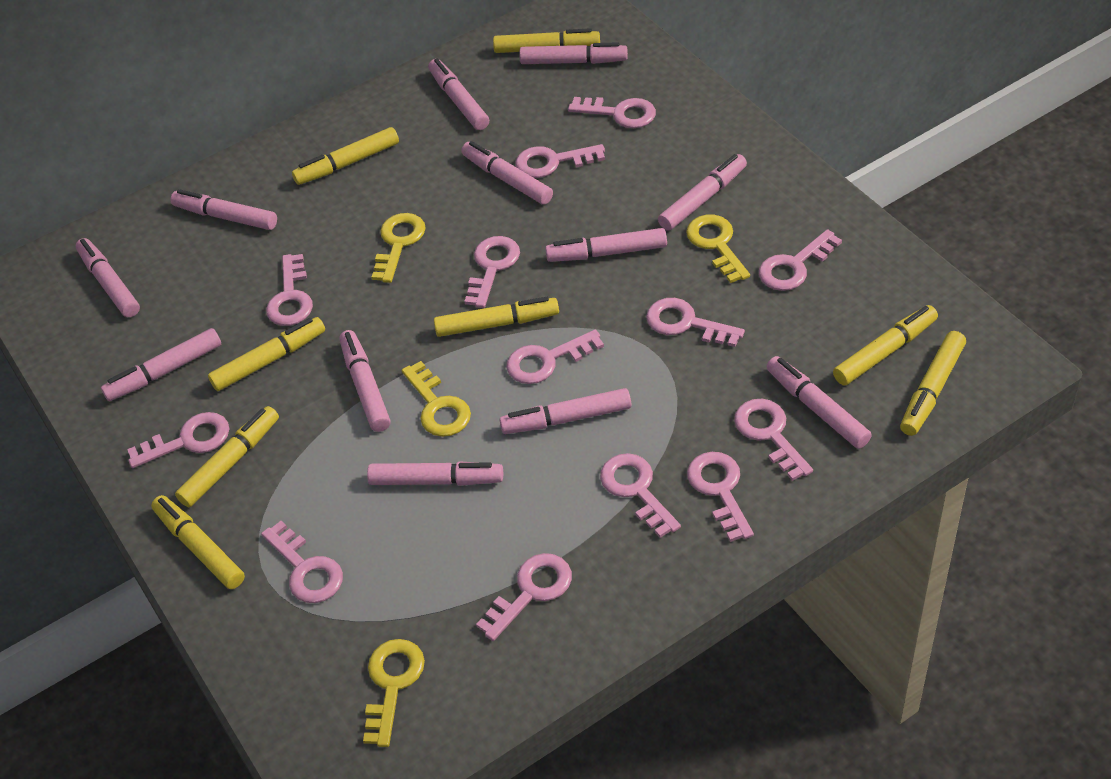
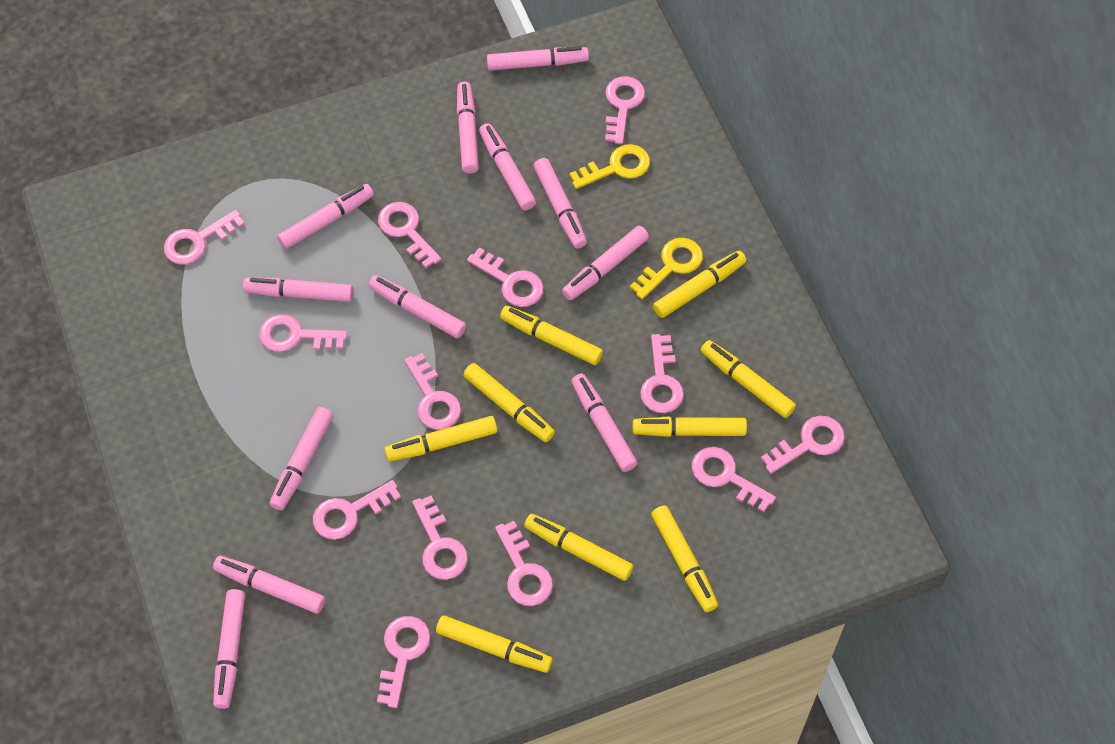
yellow key: 4 -> 2
yellow marker: 8 -> 9

